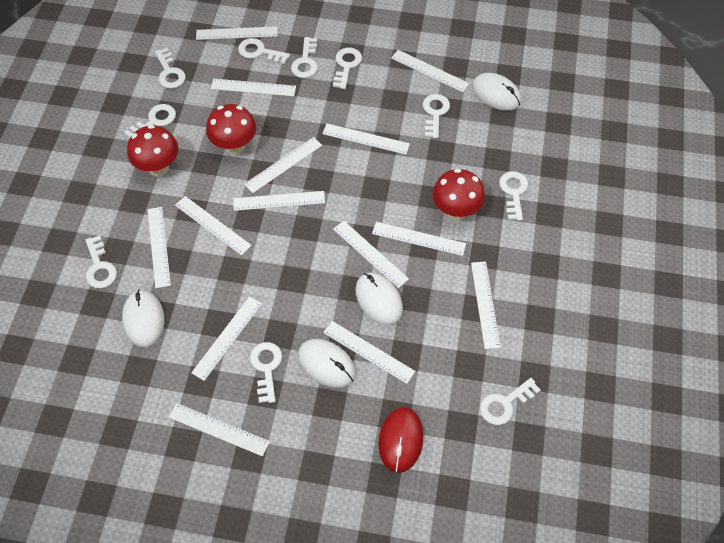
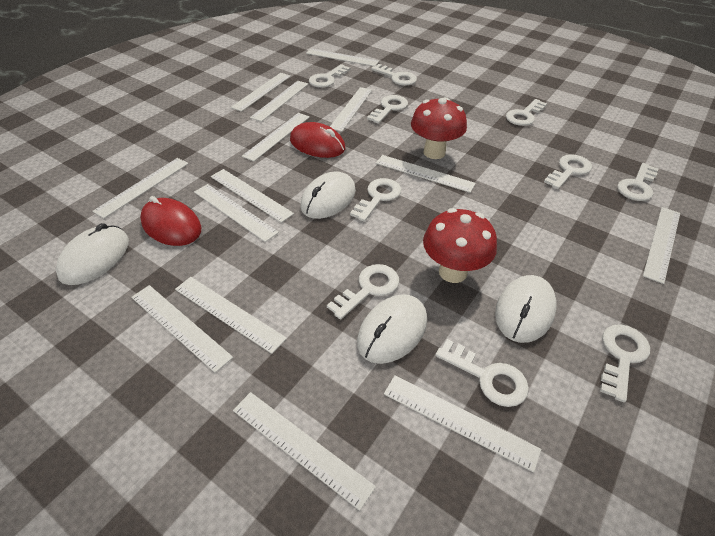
red mouse: 1 -> 2
red mushroom: 3 -> 2

